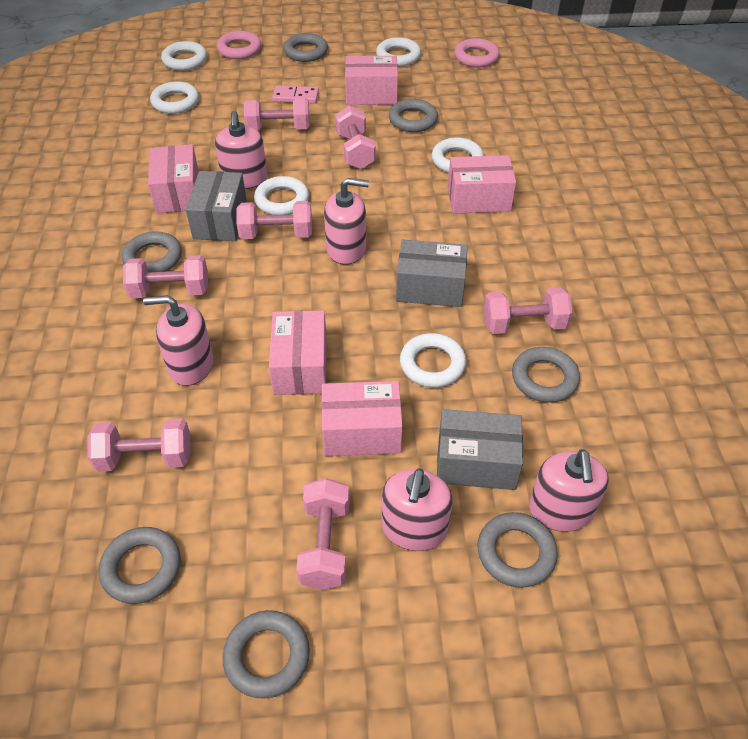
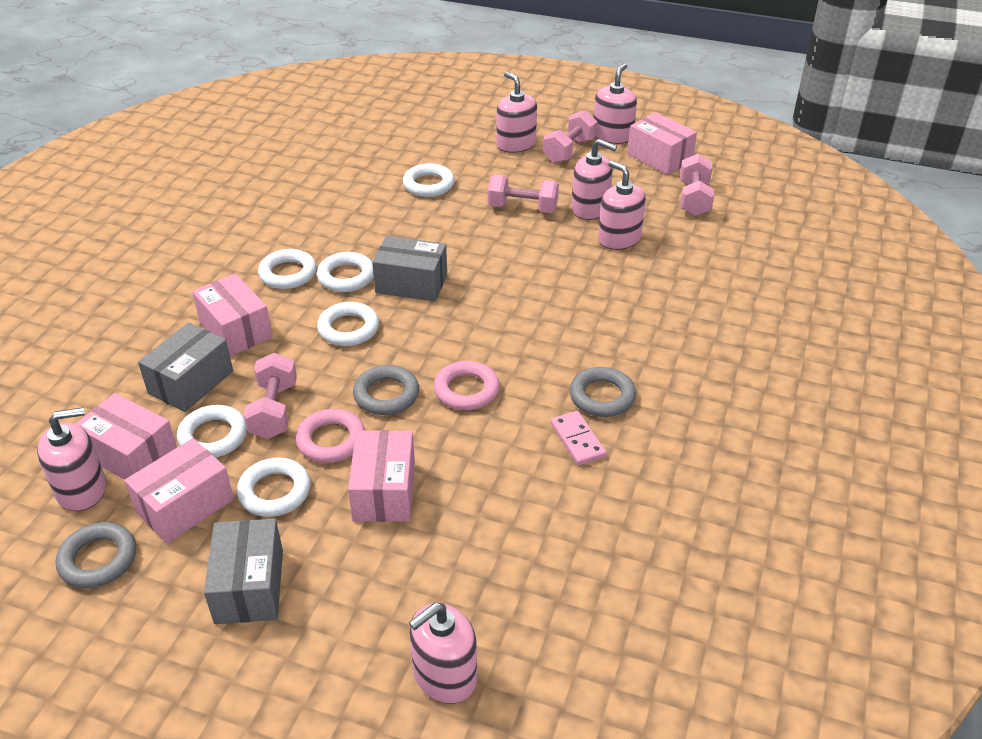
grey ring: 7 -> 3
pink dumbbell: 7 -> 4
pink soap dispenser: 5 -> 6

